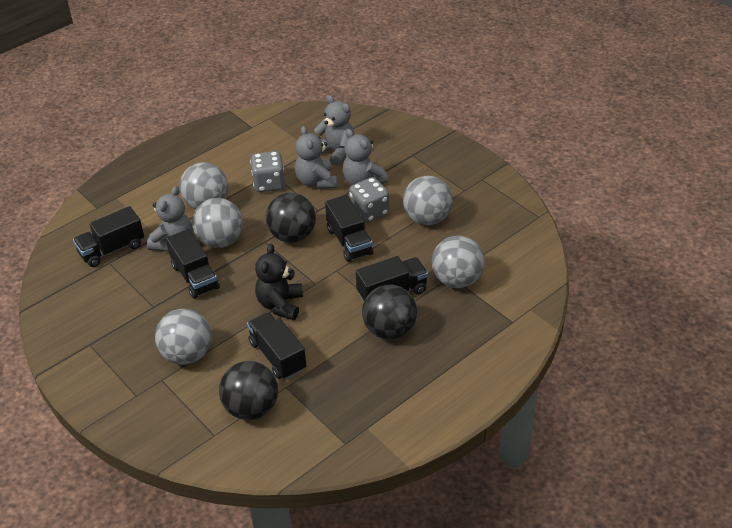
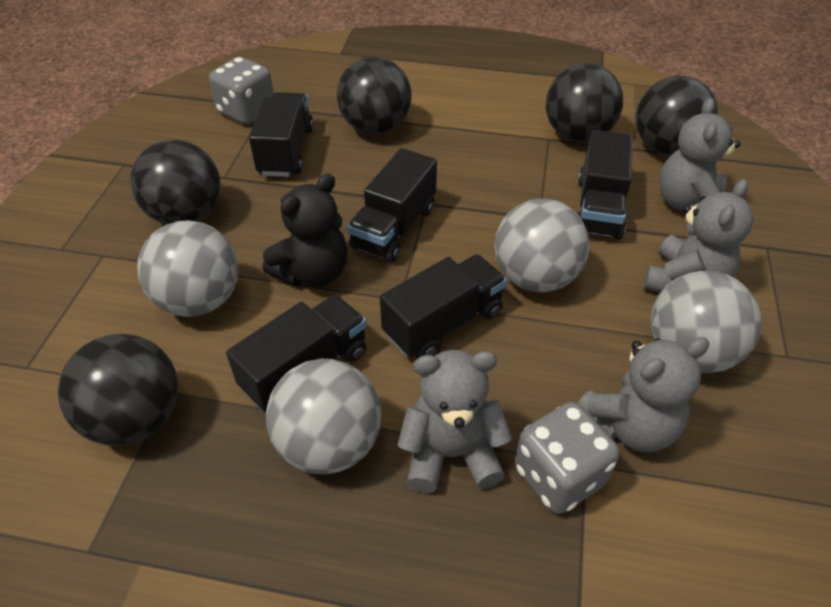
black ball: 3 -> 5
grey ball: 5 -> 4

